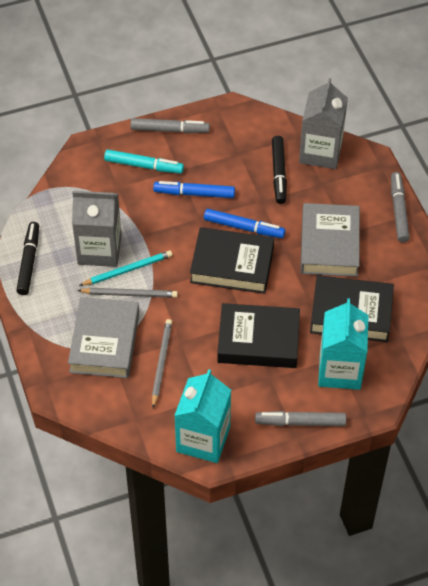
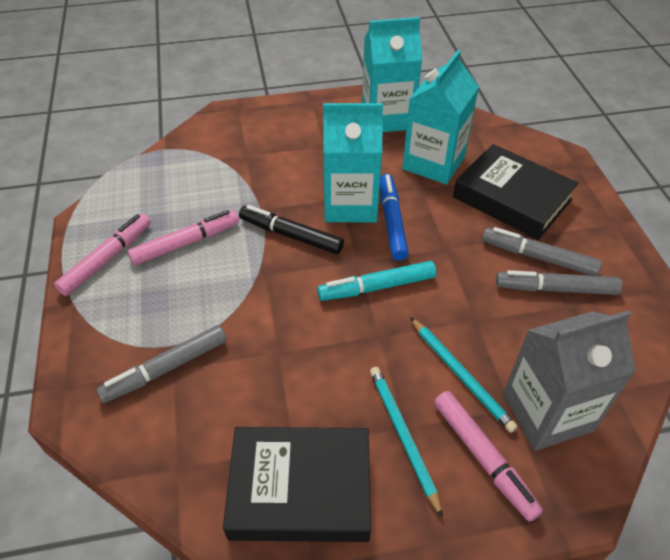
black book: 3 -> 2
black marker: 2 -> 1
blue marker: 2 -> 1
grey book: 2 -> 0
grey carton: 2 -> 1
grey pencil: 2 -> 0
pink marker: 0 -> 3
turquoise carton: 2 -> 3
turquoise pencil: 1 -> 2

